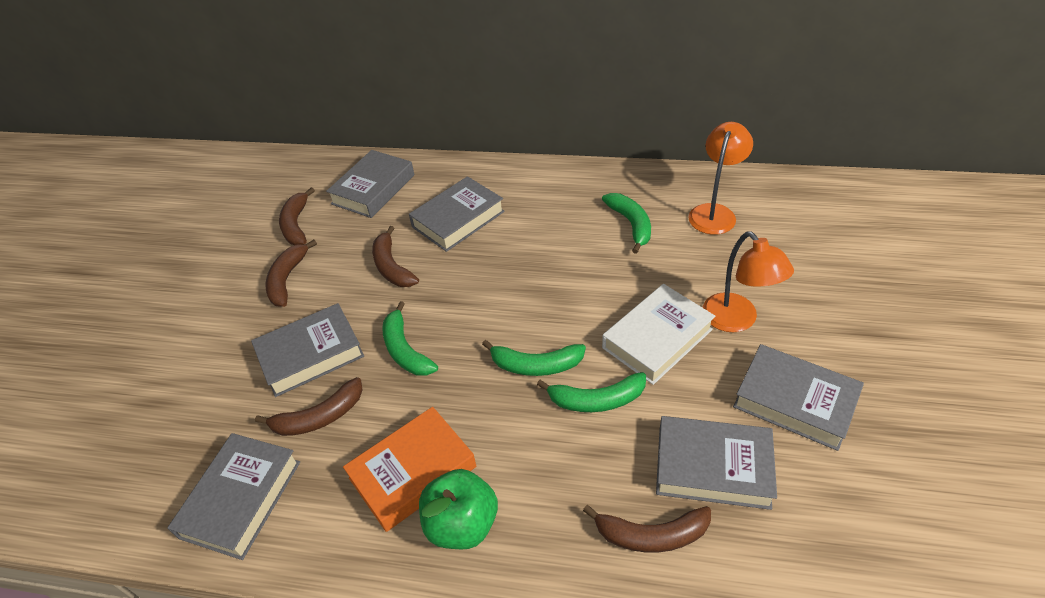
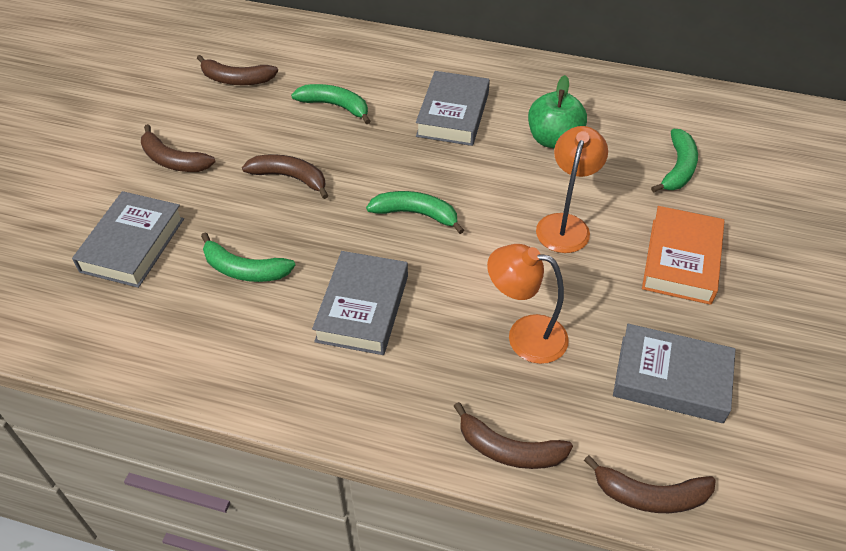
grey book: 6 -> 4
white book: 1 -> 0

